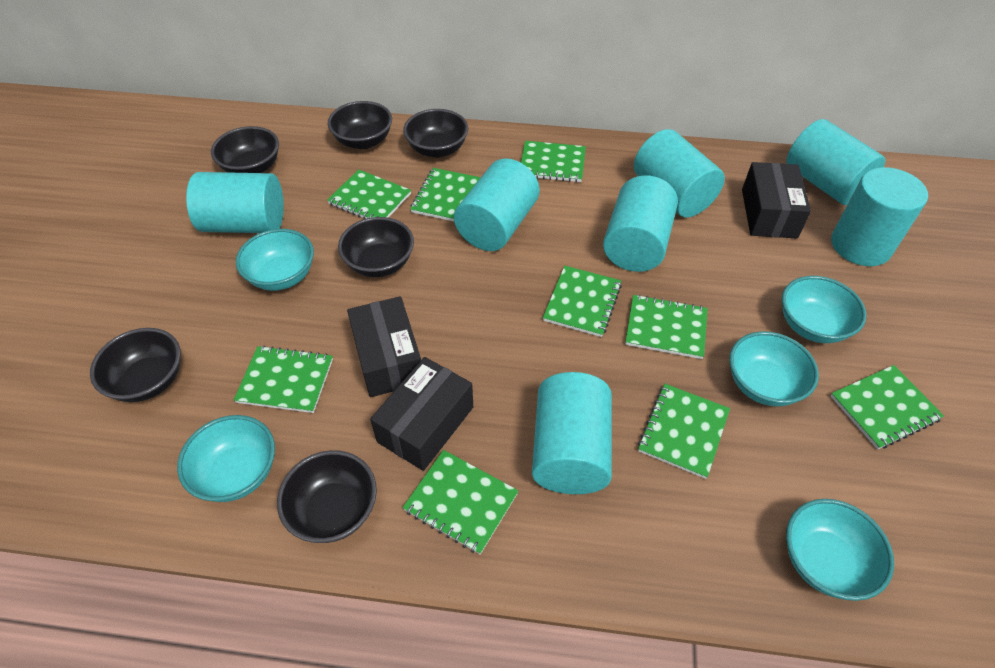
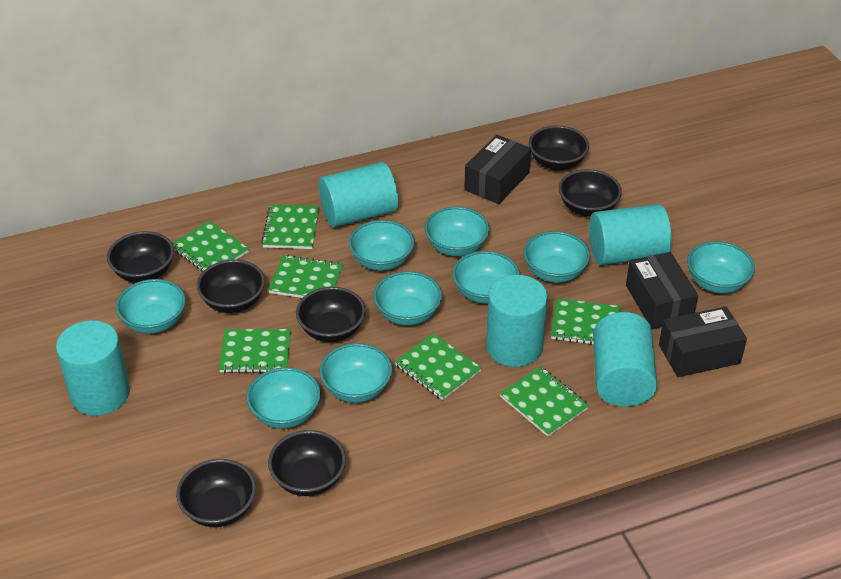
black bowl: 6 -> 7
green notebook: 9 -> 7
turquoise bowl: 5 -> 9
turquoise cylinder: 7 -> 5

